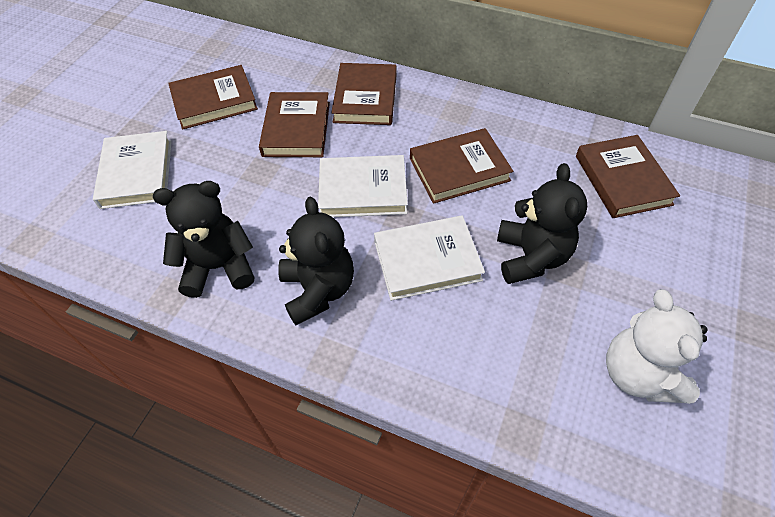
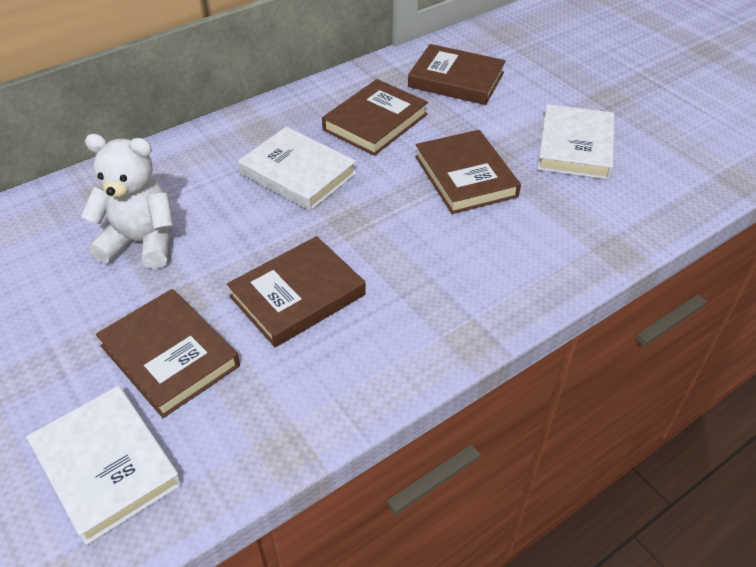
black teddy bear: 3 -> 0

